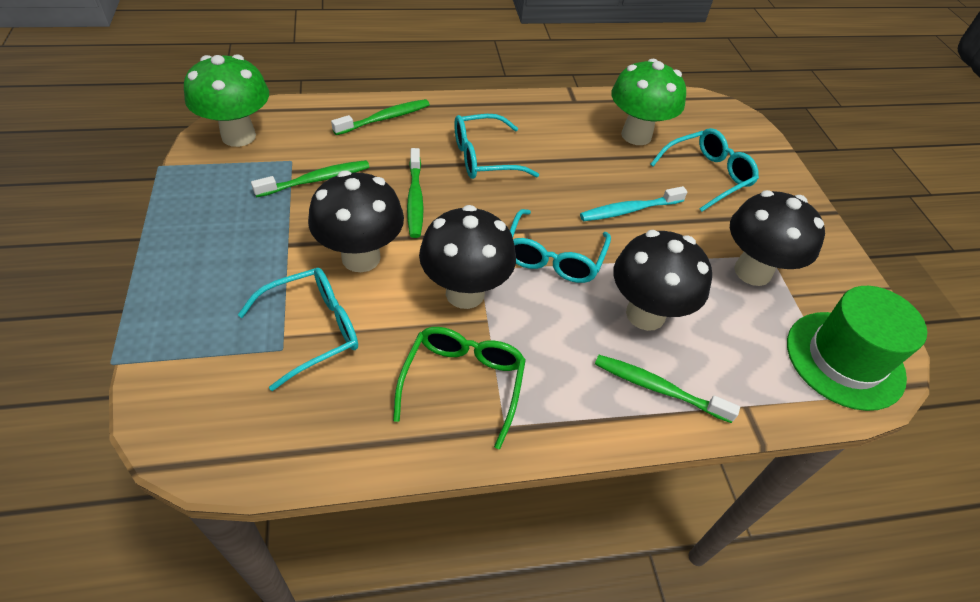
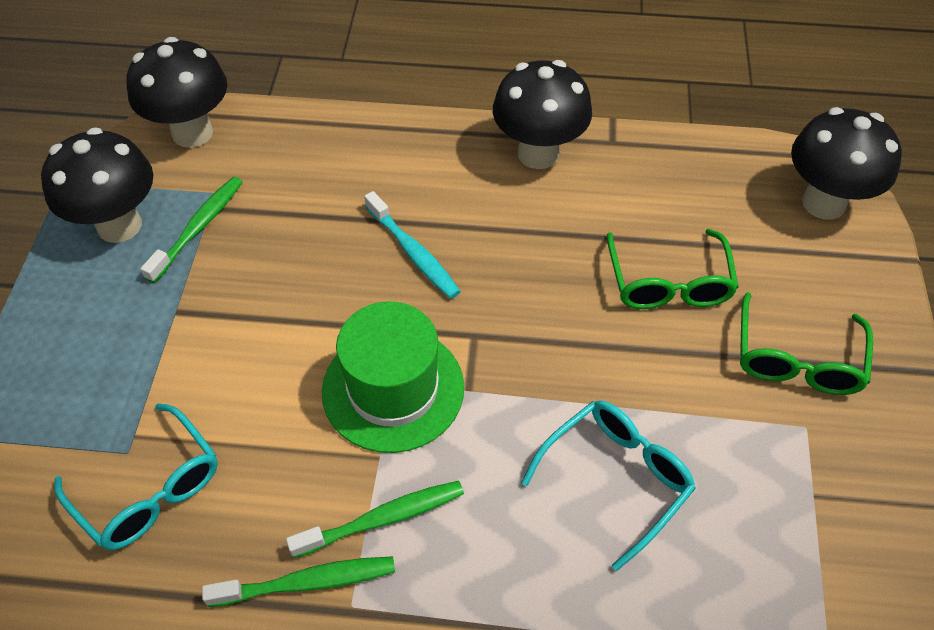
green glasses: 1 -> 2
green mushroom: 2 -> 0
green toothbrush: 4 -> 3
turquoise glasses: 4 -> 2

